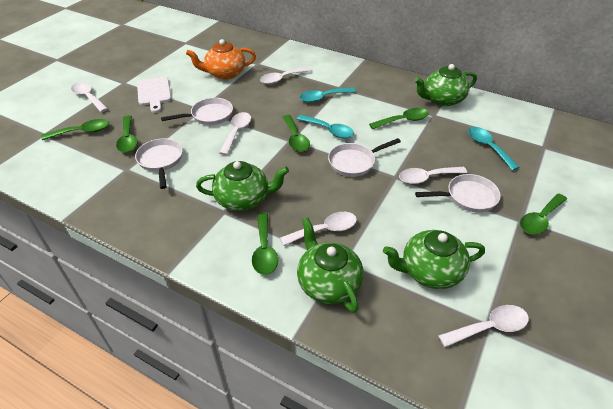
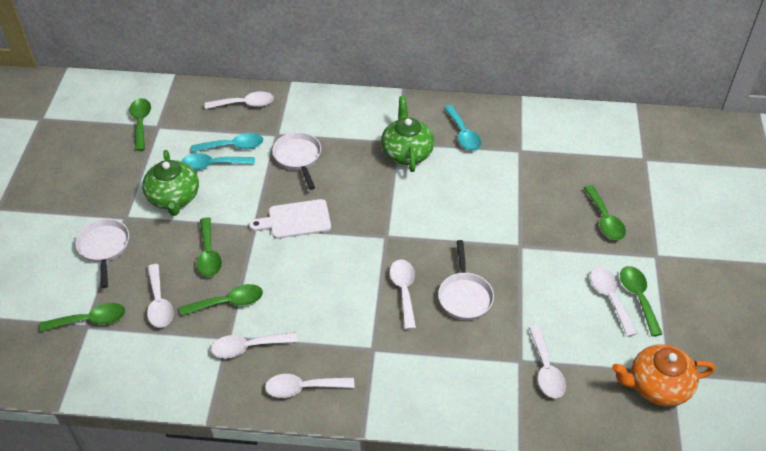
green teapot: 4 -> 2
white pan: 4 -> 3
white spoon: 6 -> 7

